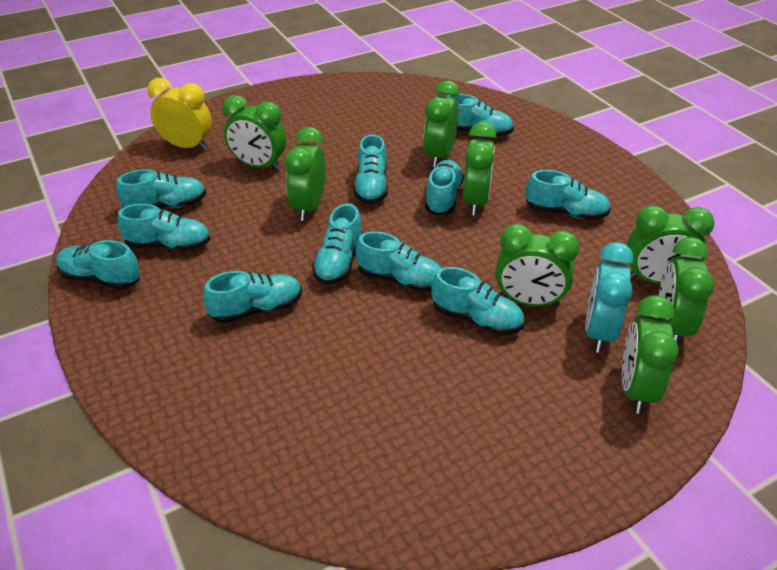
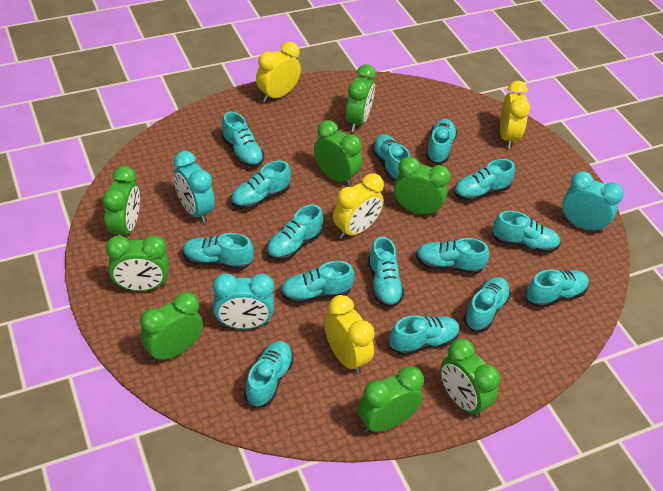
turquoise clock: 1 -> 3
turquoise shoe: 11 -> 15
yellow clock: 1 -> 4

